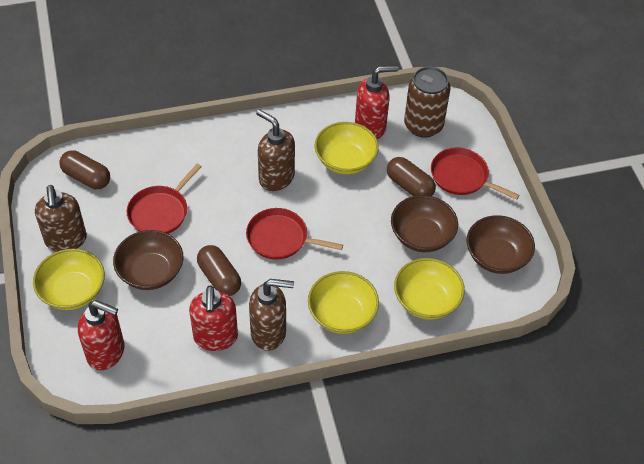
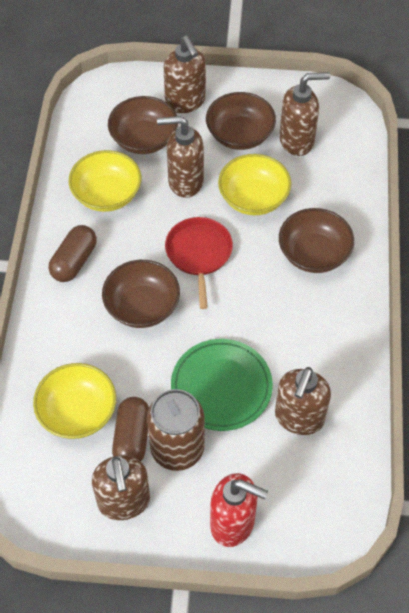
brown bowl: 3 -> 4
brown capsule: 3 -> 2
brown soap dispenser: 3 -> 5
green plate: 0 -> 1
red pan: 3 -> 1
red soap dispenser: 3 -> 1
yellow bowl: 4 -> 3

